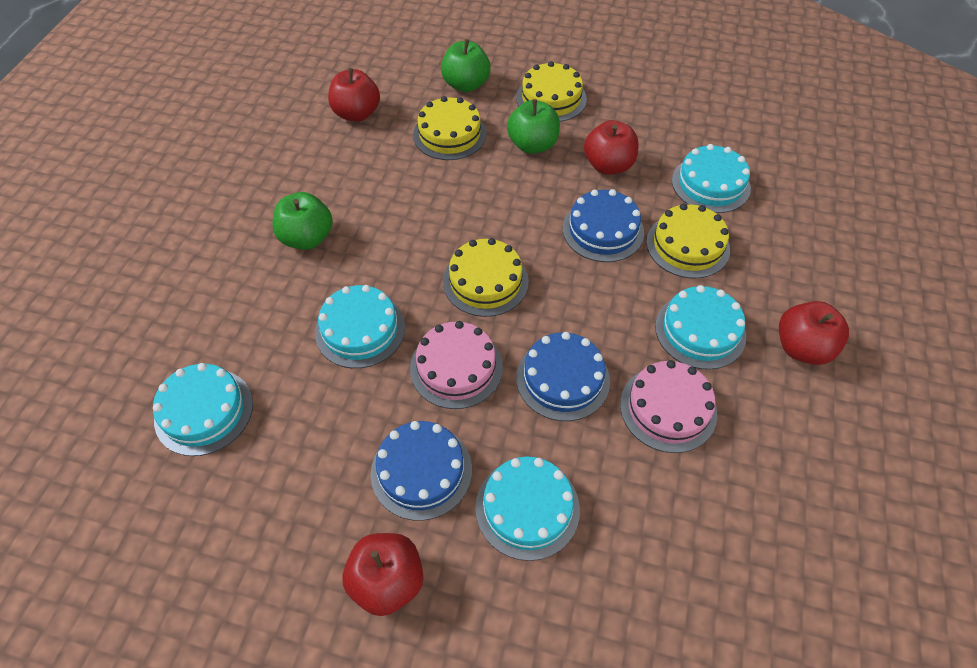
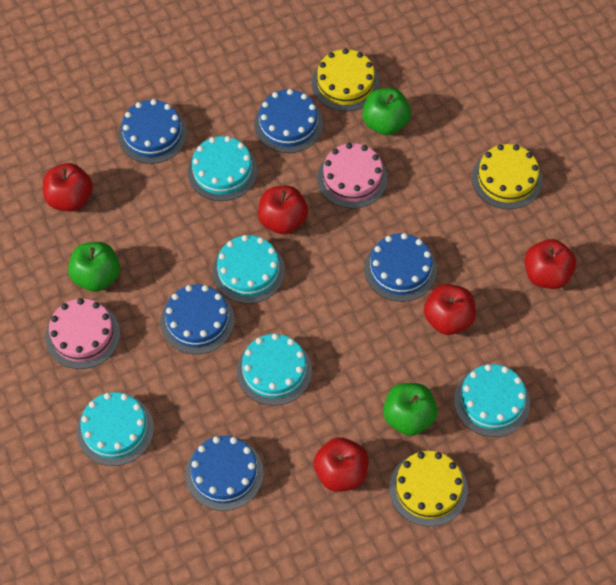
blue cake: 3 -> 5
red apple: 4 -> 5
yellow cake: 4 -> 3

